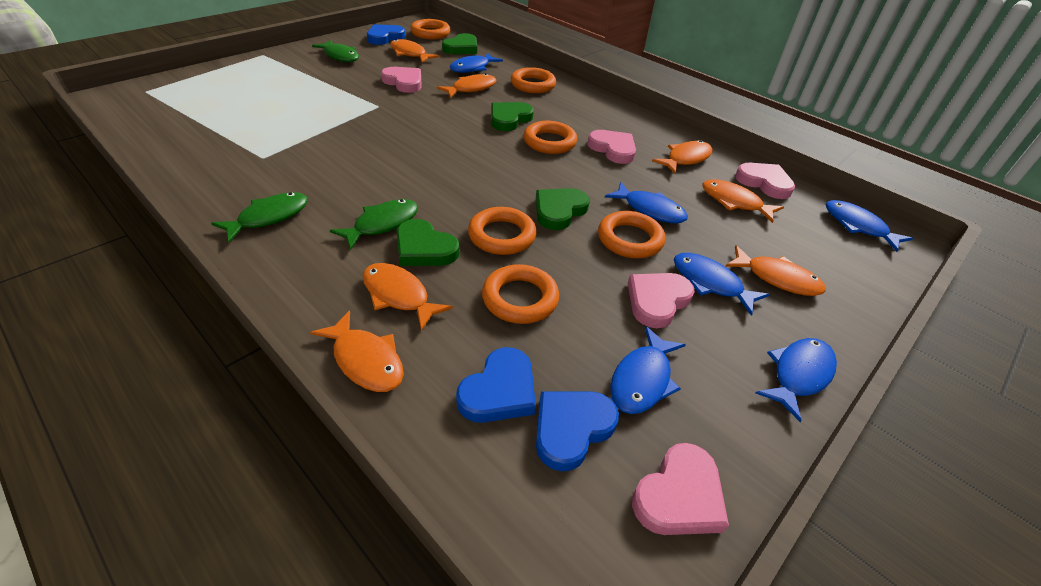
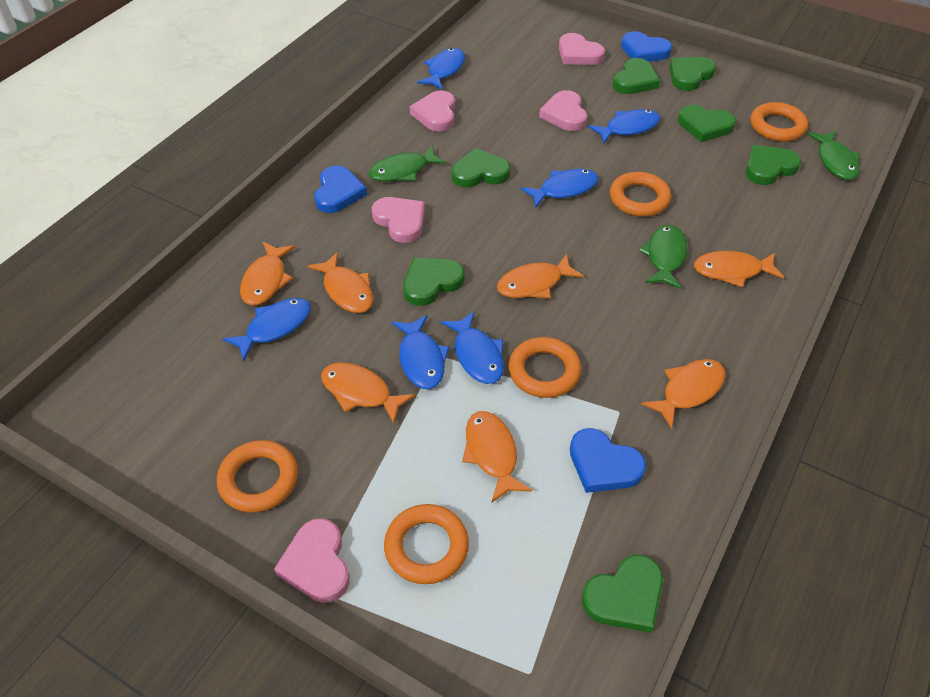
green heart: 4 -> 7
orange ring: 6 -> 5

